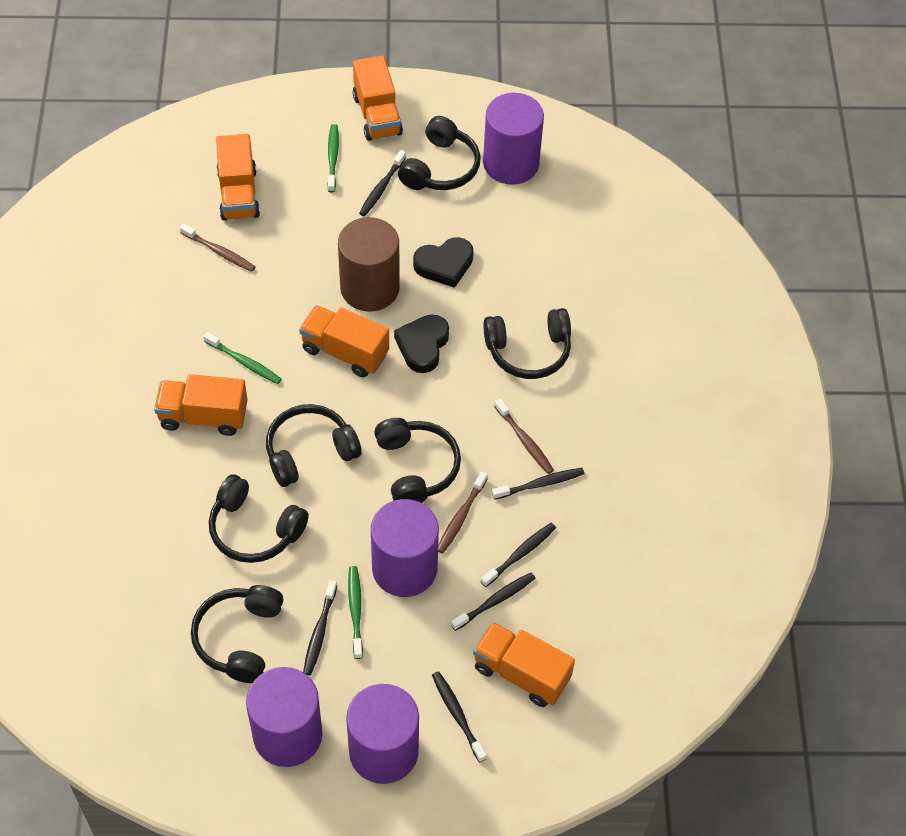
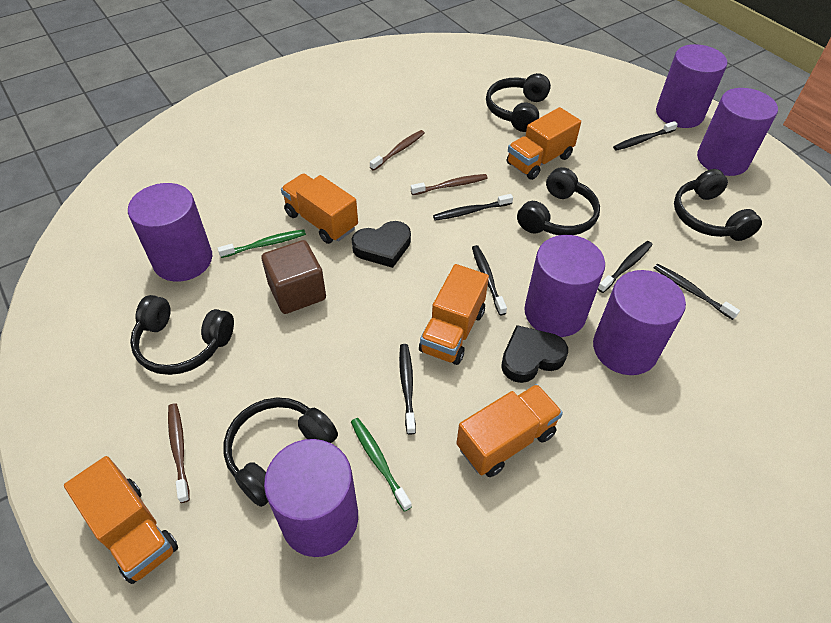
black headphones: 6 -> 5
brown cube: 0 -> 1
brown cylinder: 1 -> 0
green toothbrush: 3 -> 2
purple cylinder: 4 -> 6

